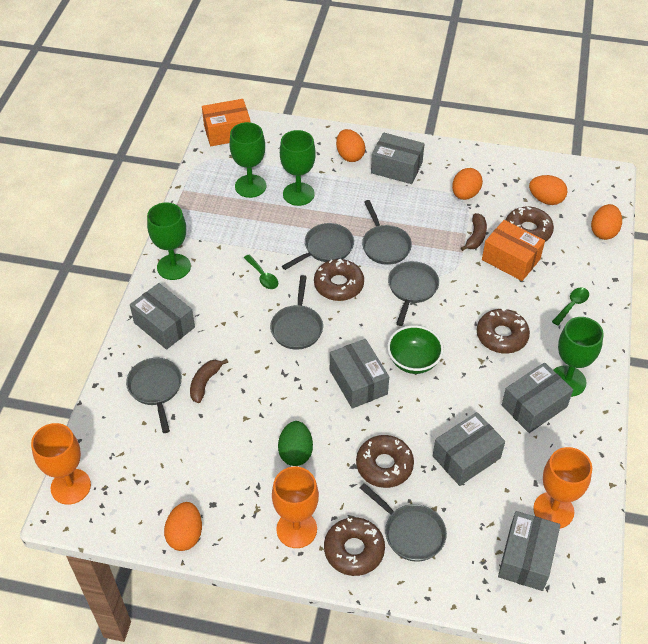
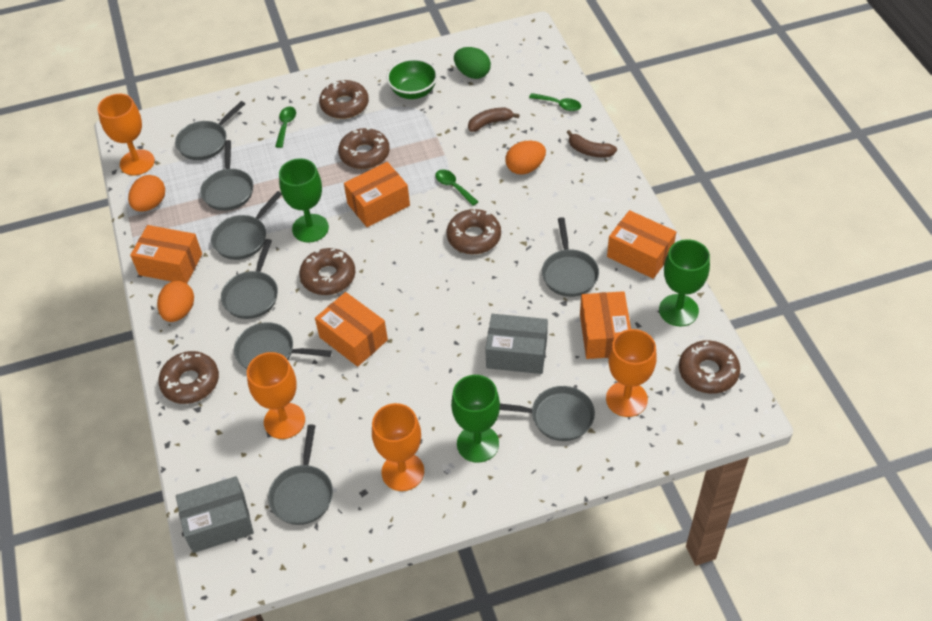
brown donut: 5 -> 6
green goblet: 4 -> 3
green spoon: 2 -> 3
grey box: 6 -> 2
grey pan: 6 -> 8
orange box: 2 -> 5
orange egg: 5 -> 3
orange goblet: 3 -> 4

